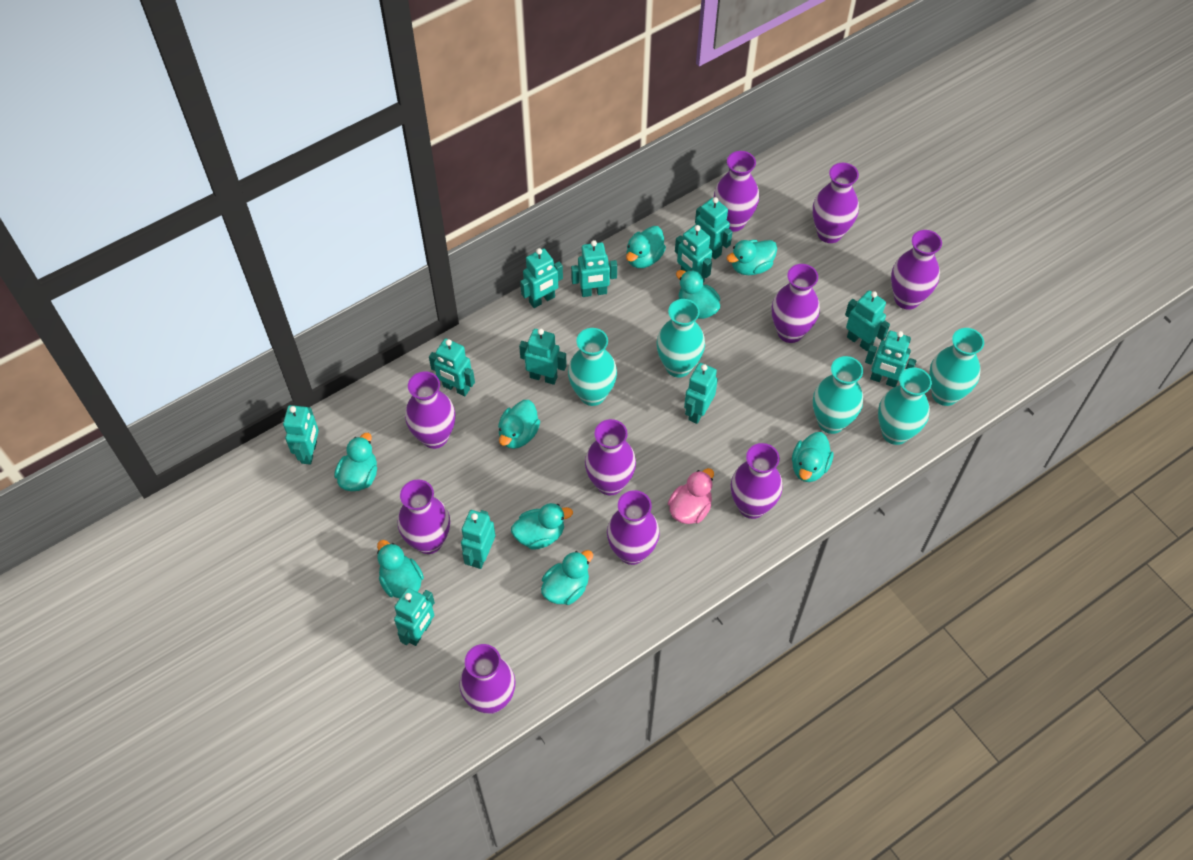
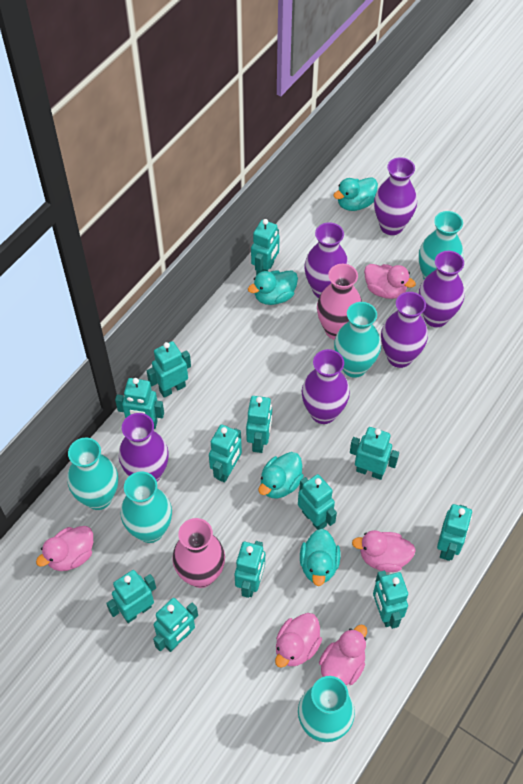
pink duck: 1 -> 5
pink vase: 0 -> 2
purple vase: 10 -> 6
turquoise duck: 9 -> 4

